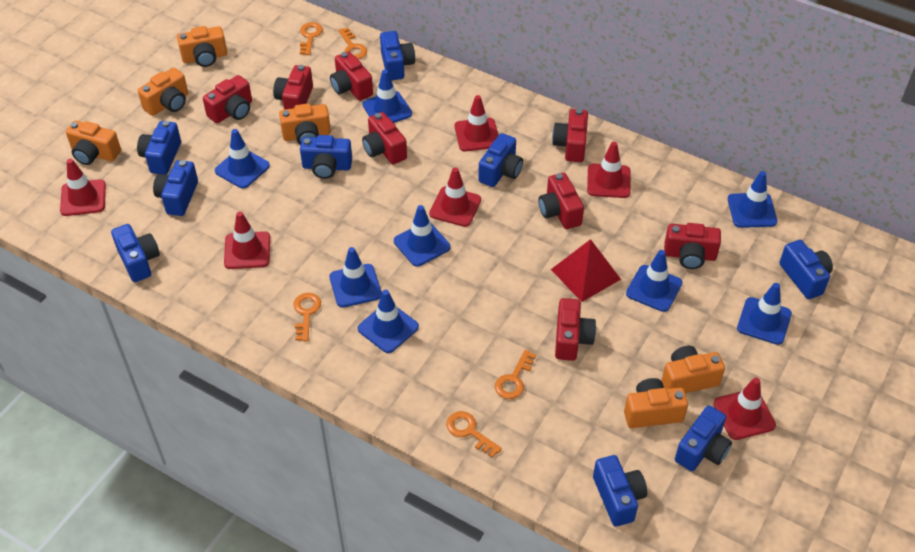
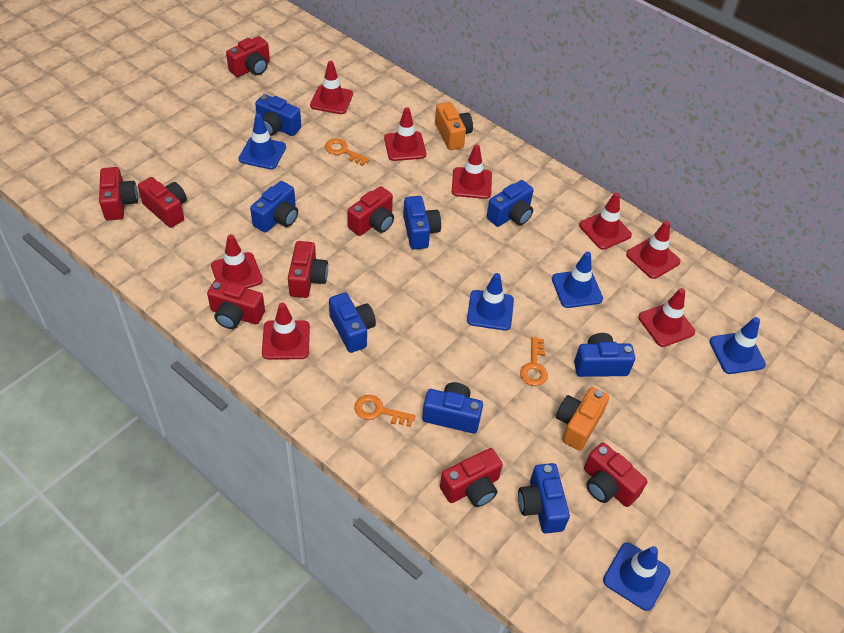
blue camera: 9 -> 8
blue traffic cone: 8 -> 5
orange camera: 6 -> 2
orange key: 5 -> 3
red pyramid: 1 -> 0
red traffic cone: 6 -> 8

